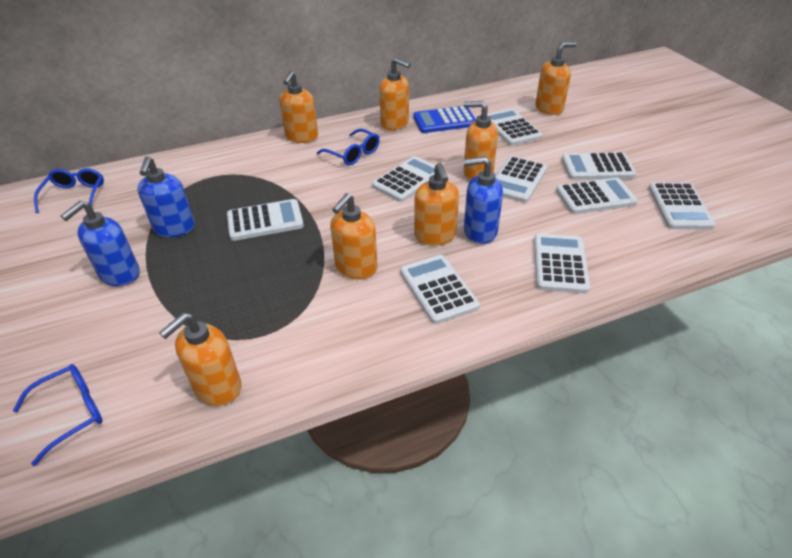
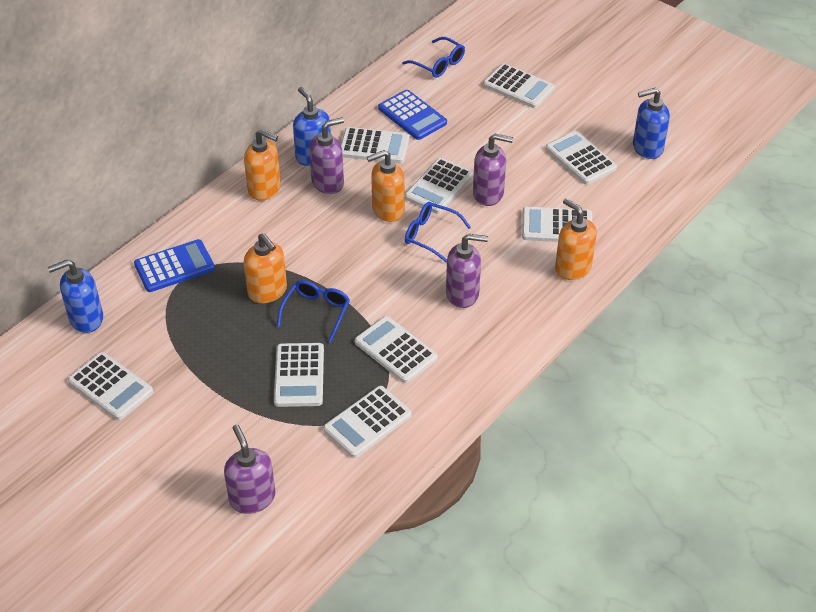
blue calculator: 1 -> 2
orange soap dispenser: 7 -> 4
purple soap dispenser: 0 -> 4

